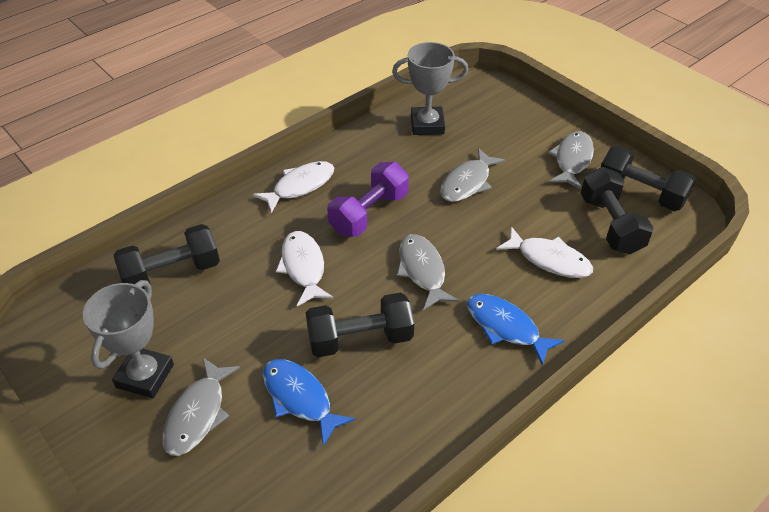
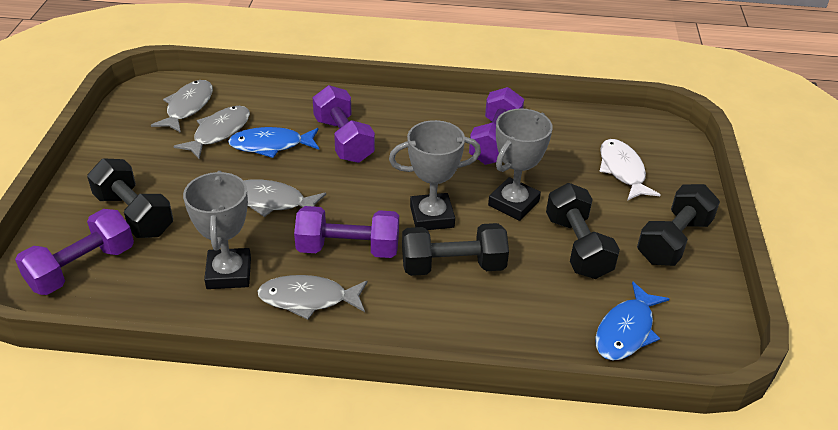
grey trophy: 2 -> 3
purple dumbbell: 1 -> 4
white fish: 3 -> 1

